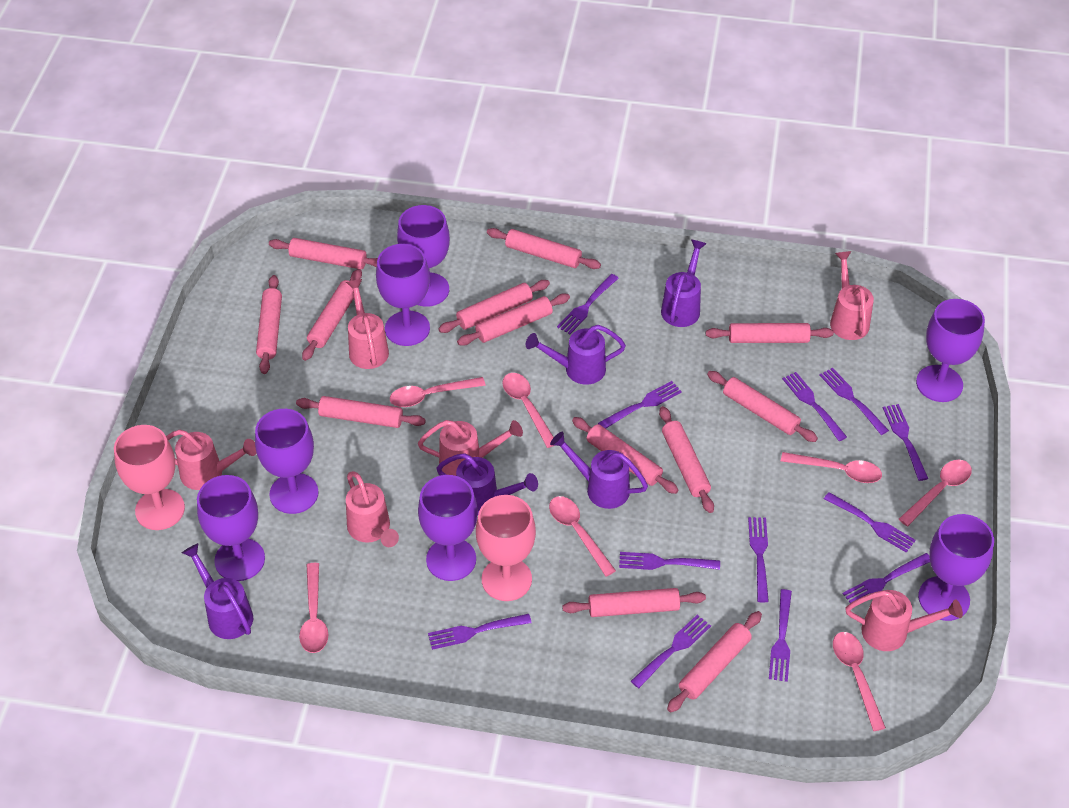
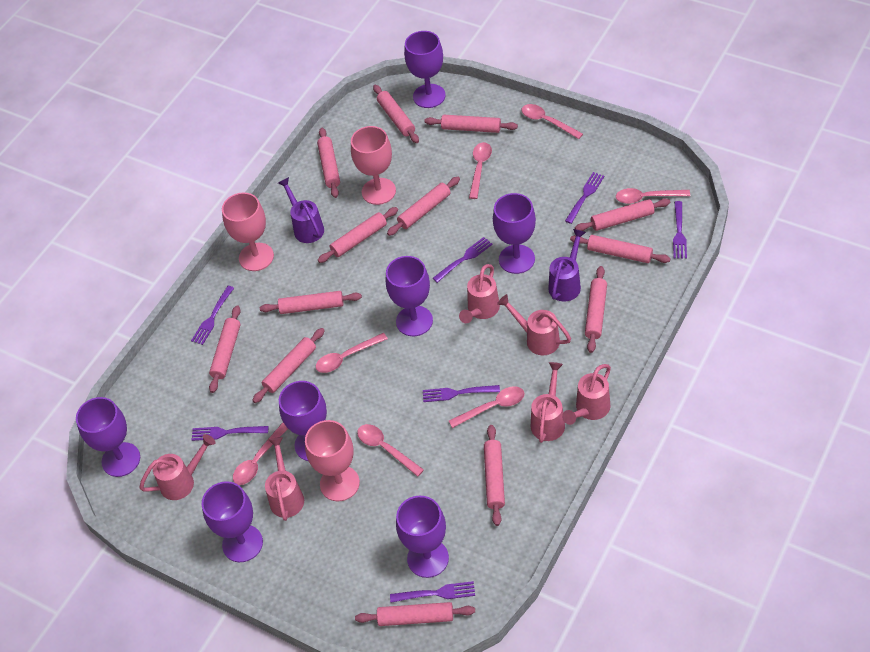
pink goblet: 2 -> 3
purple fork: 12 -> 7
purple watering can: 5 -> 2

